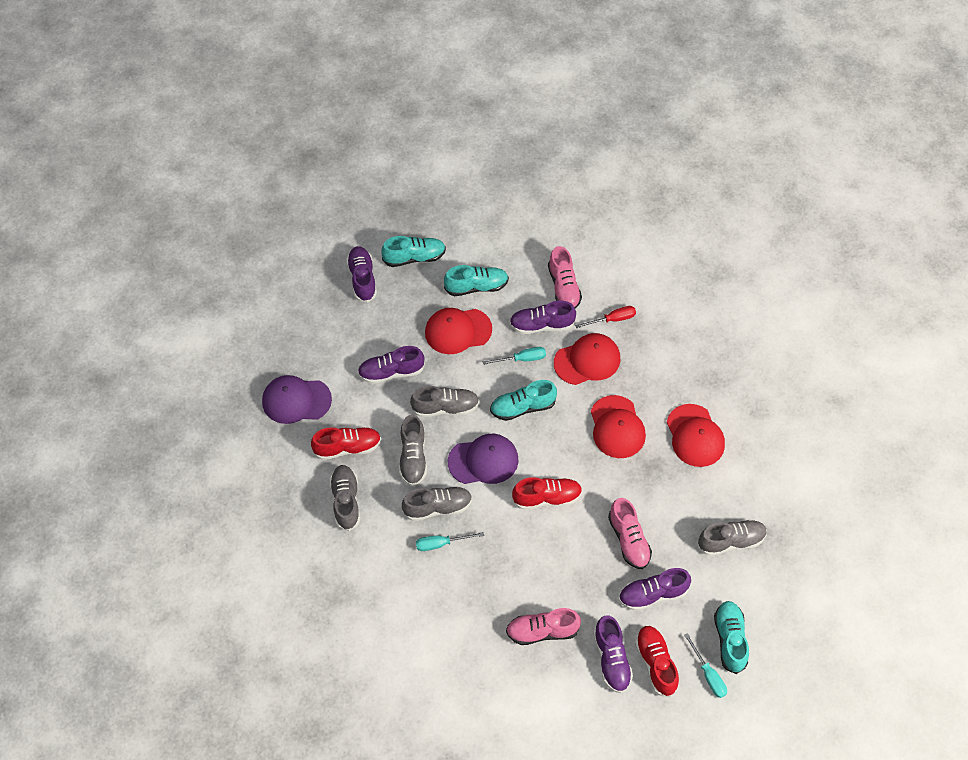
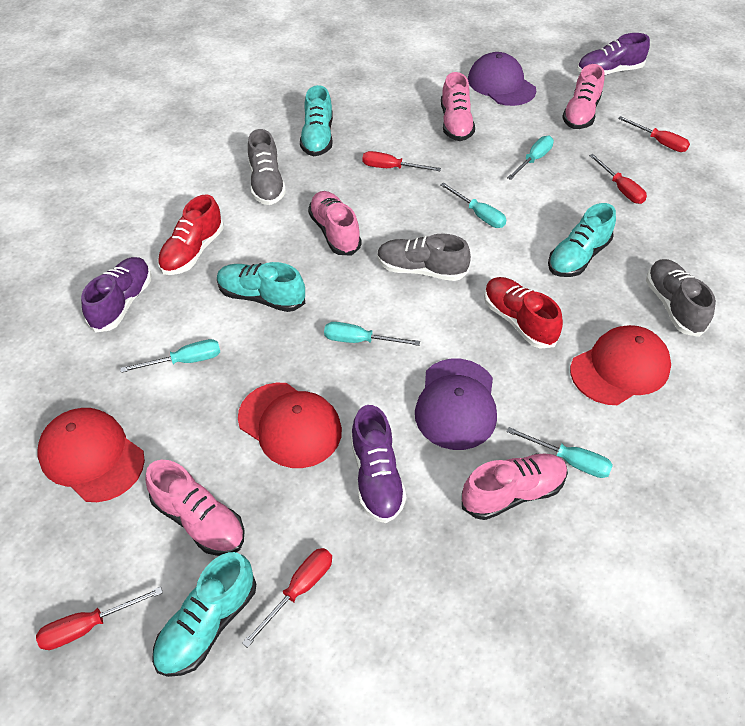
grey shoe: 5 -> 3
pink shoe: 3 -> 5
purple shoe: 5 -> 3
red cap: 4 -> 3
red screwdriver: 1 -> 5
red shoe: 3 -> 2
turquoise screwdriver: 3 -> 5

